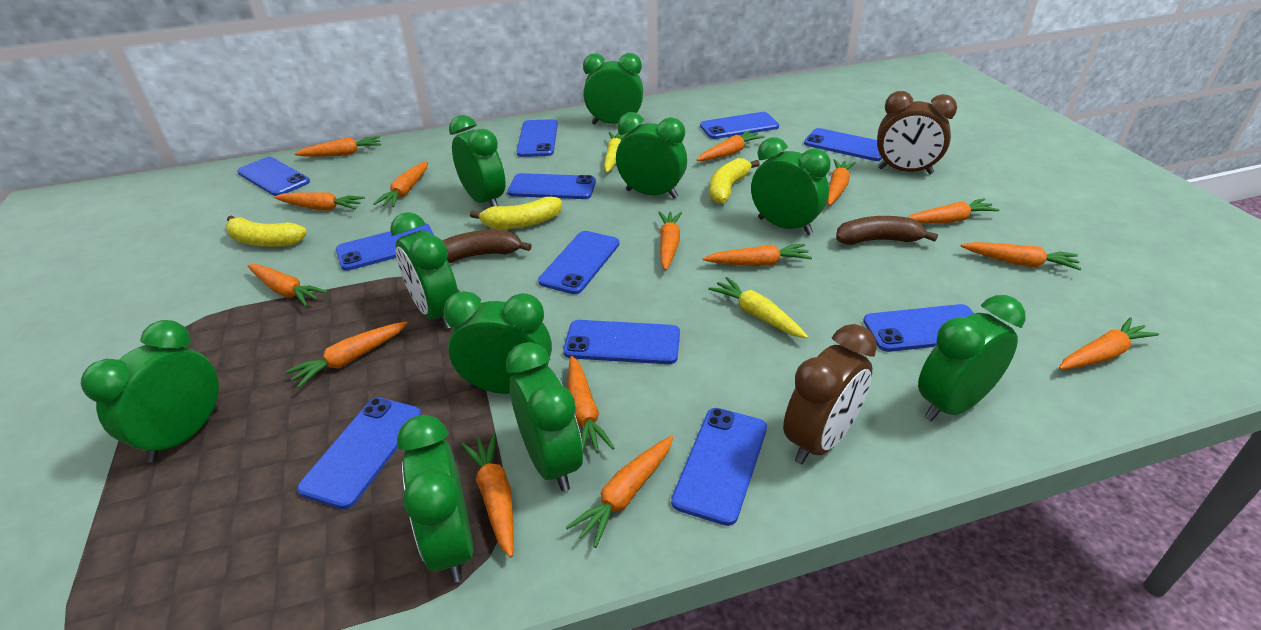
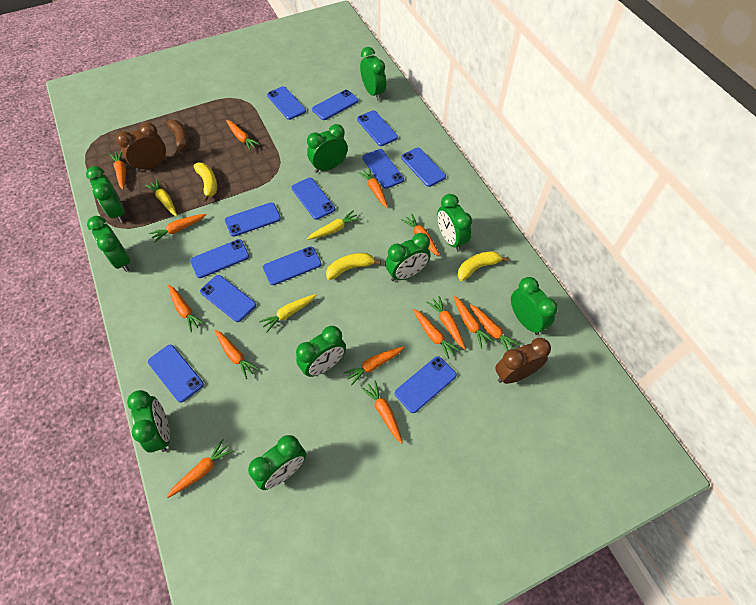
blue phone: 11 -> 12
brown banana: 2 -> 1
orange carrot: 15 -> 14
yellow carrot: 2 -> 3

